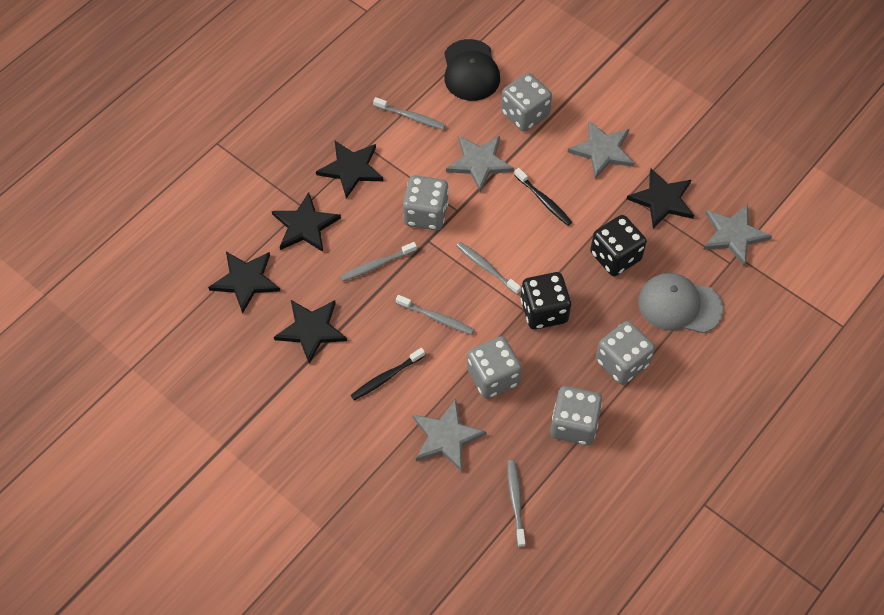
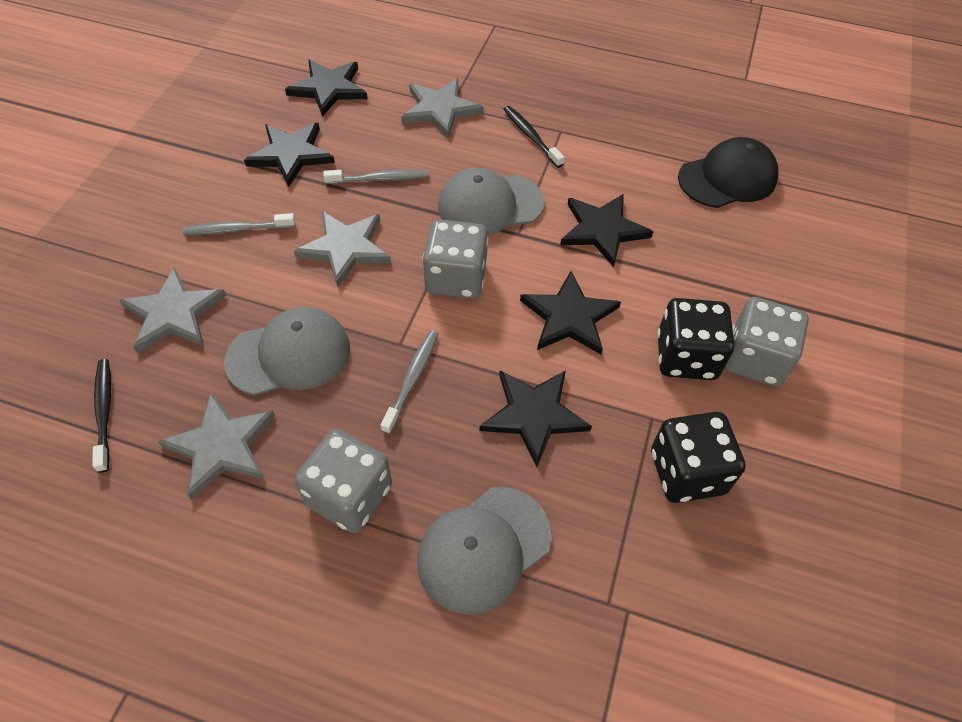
grey cap: 1 -> 3
grey dice: 5 -> 3
grey toothbrush: 5 -> 3

